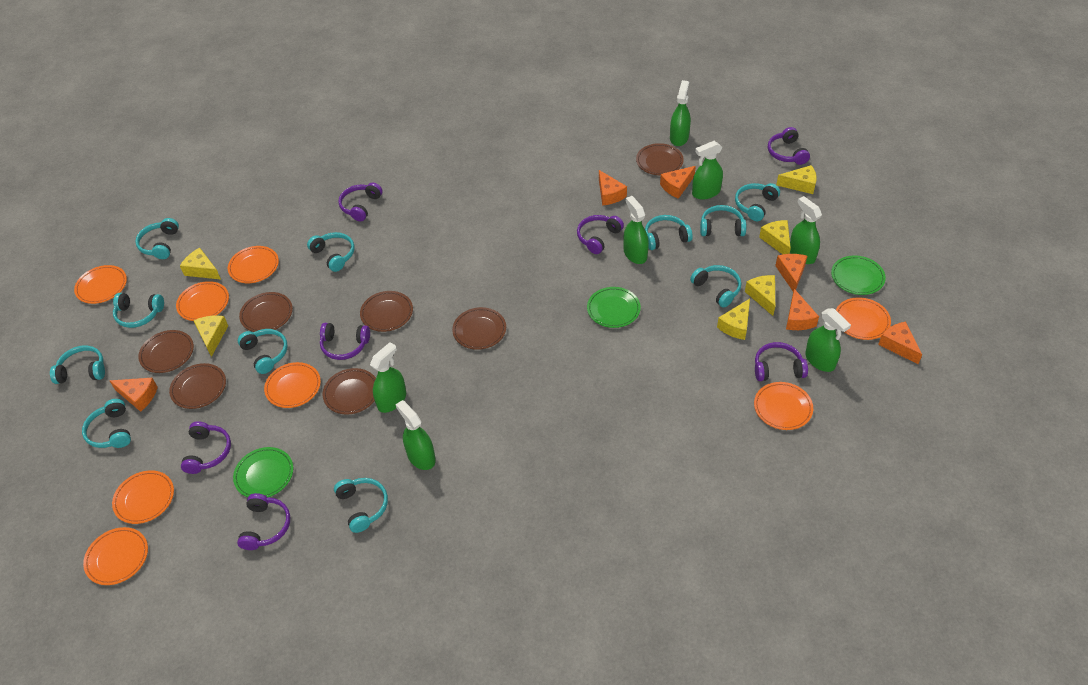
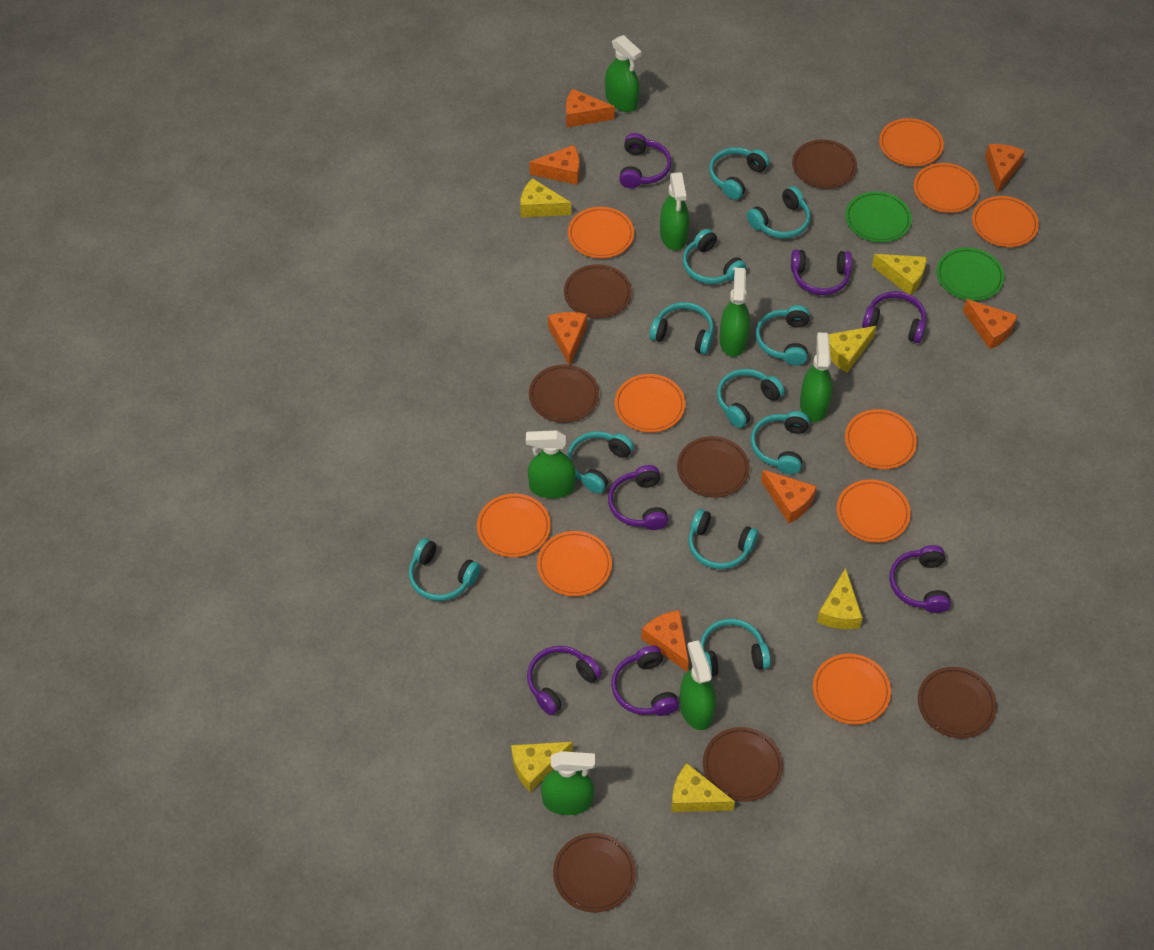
green plate: 3 -> 2
orange cheese: 6 -> 7
orange plate: 8 -> 10

